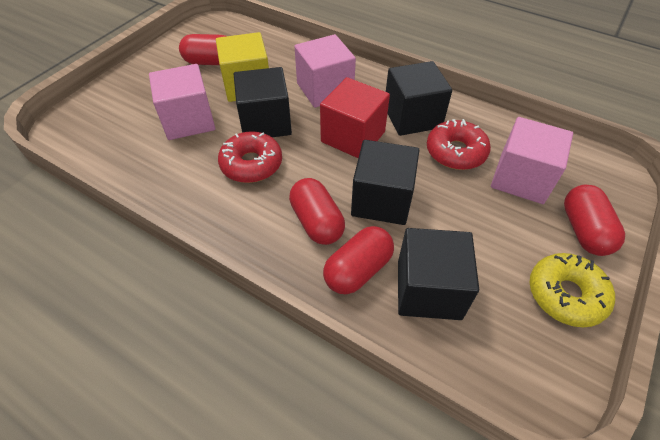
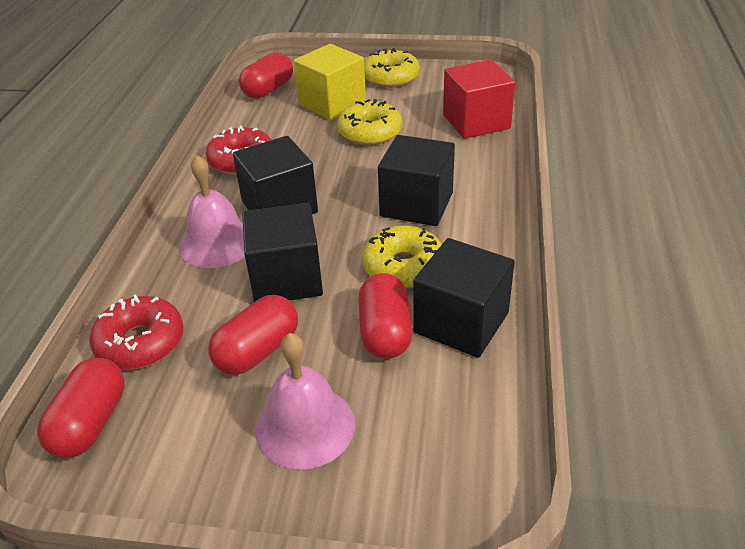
pink bell: 0 -> 2
pink cube: 3 -> 0
yellow donut: 1 -> 3

